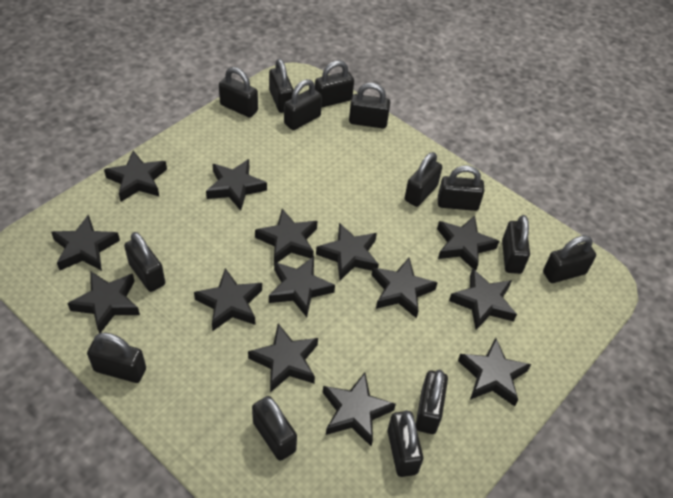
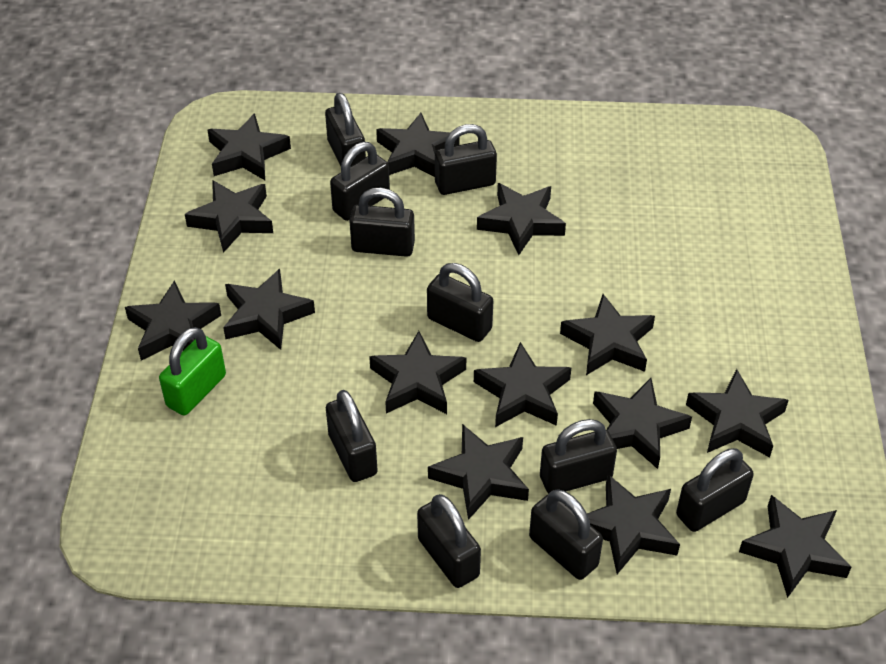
black padlock: 14 -> 10
green padlock: 0 -> 1

